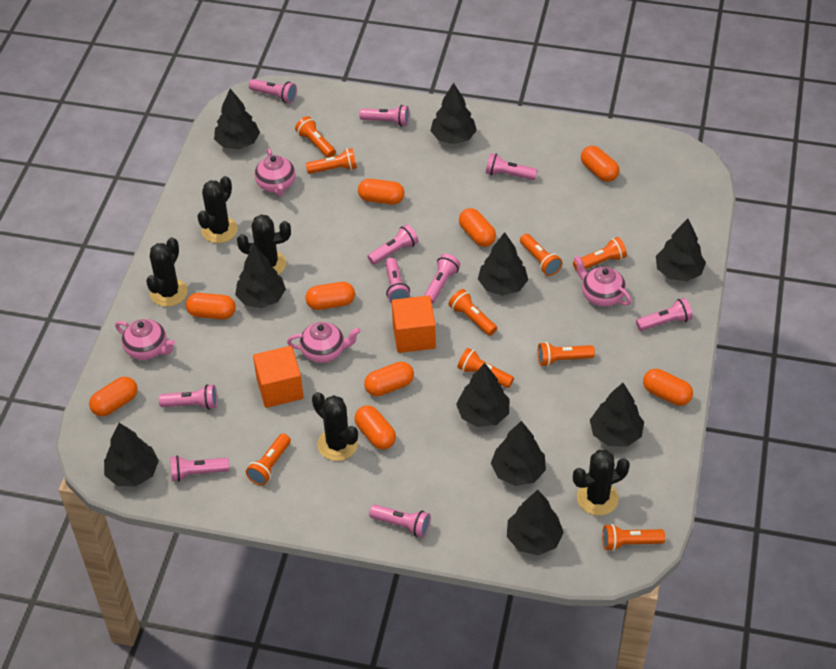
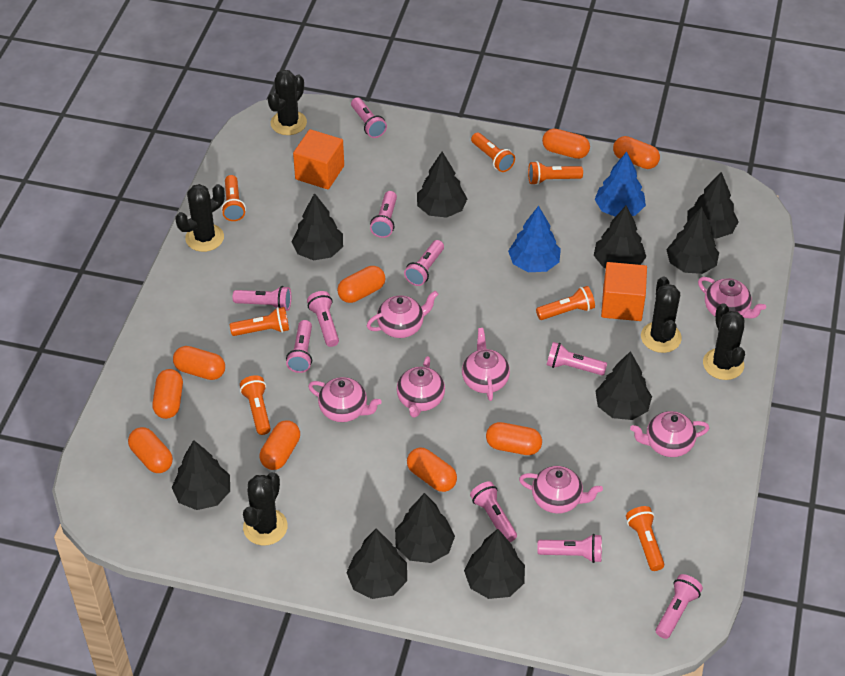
blue tree: 0 -> 2
orange flashlight: 9 -> 7
pink teapot: 4 -> 7

